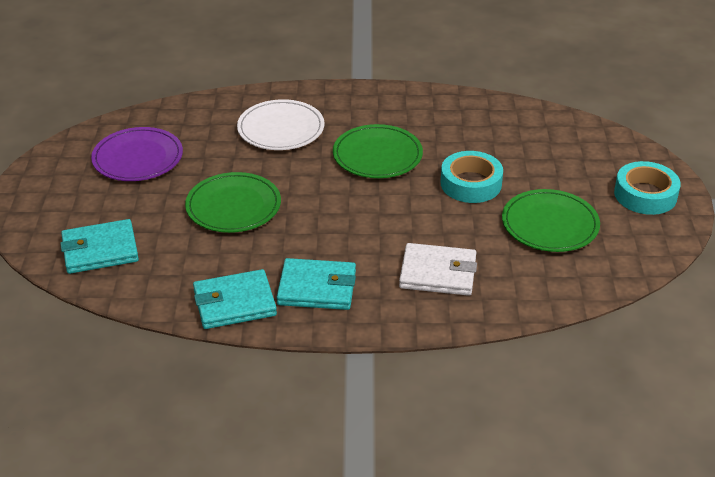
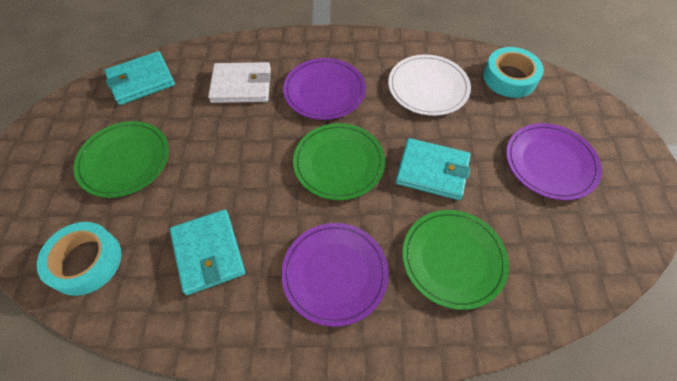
purple plate: 1 -> 3

